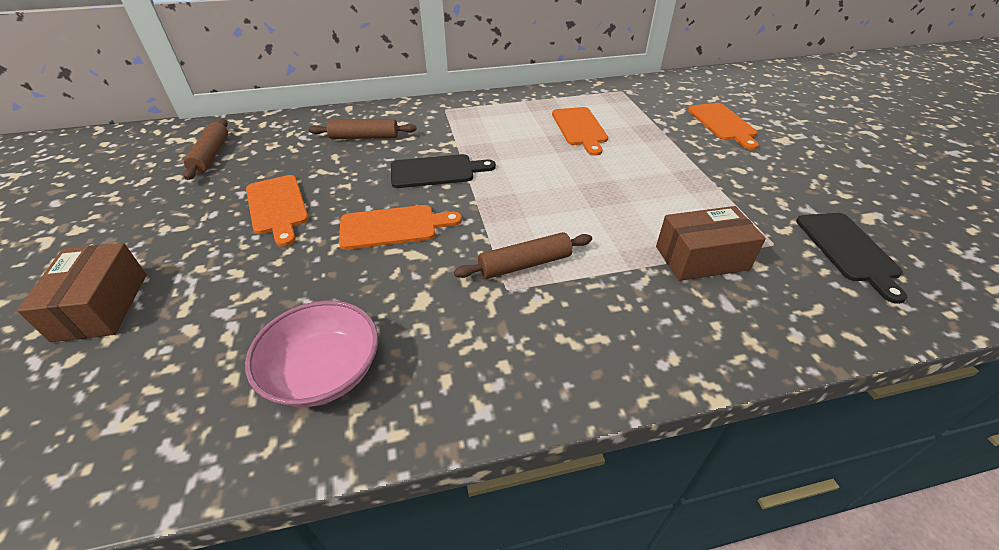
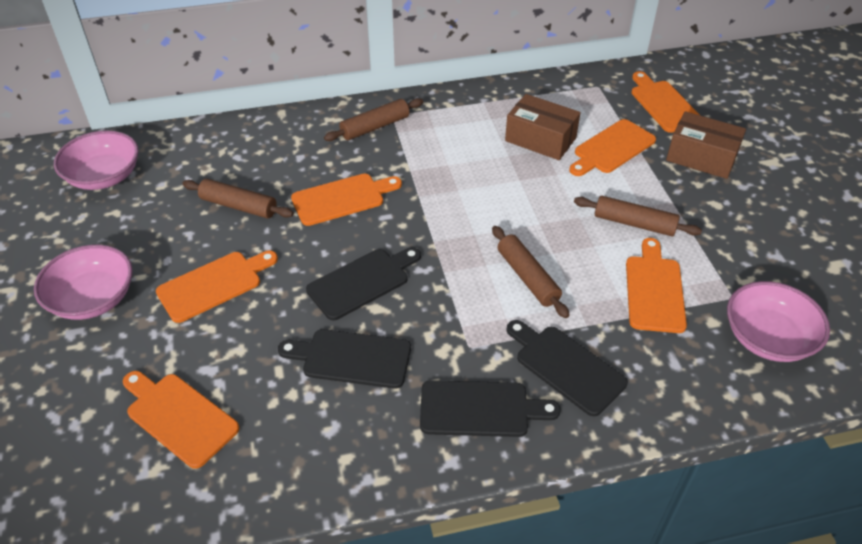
black cutting board: 2 -> 4
brown rolling pin: 3 -> 4
orange cutting board: 4 -> 6
pink bowl: 1 -> 3

